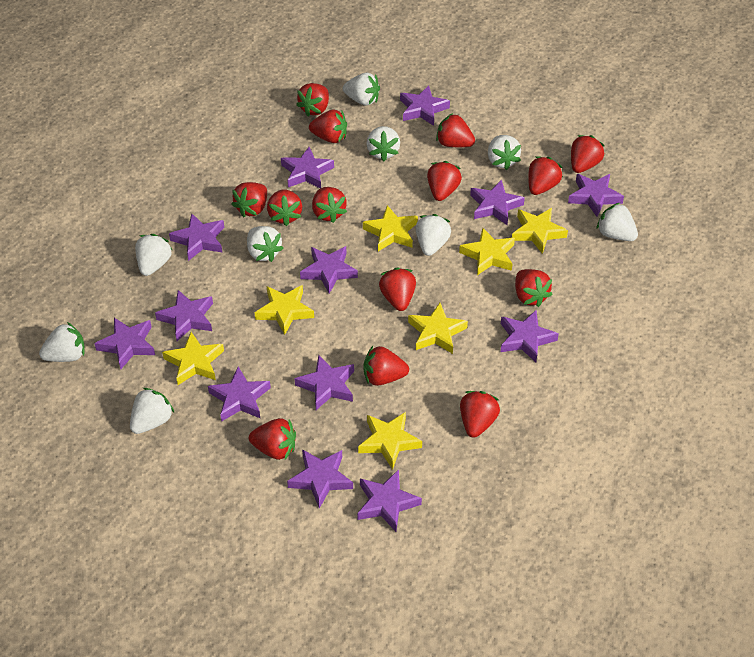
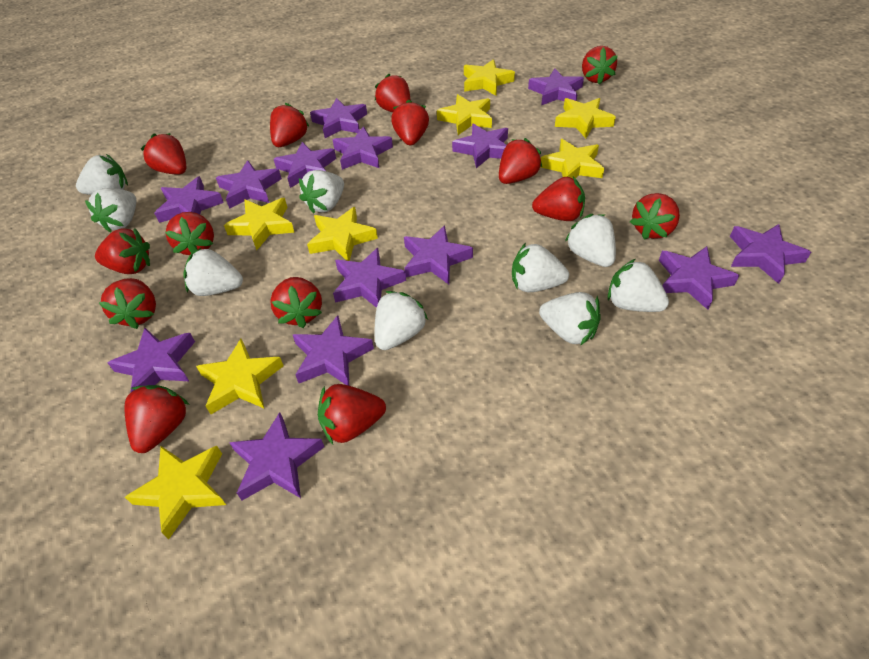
purple star: 13 -> 14
yellow star: 7 -> 8

